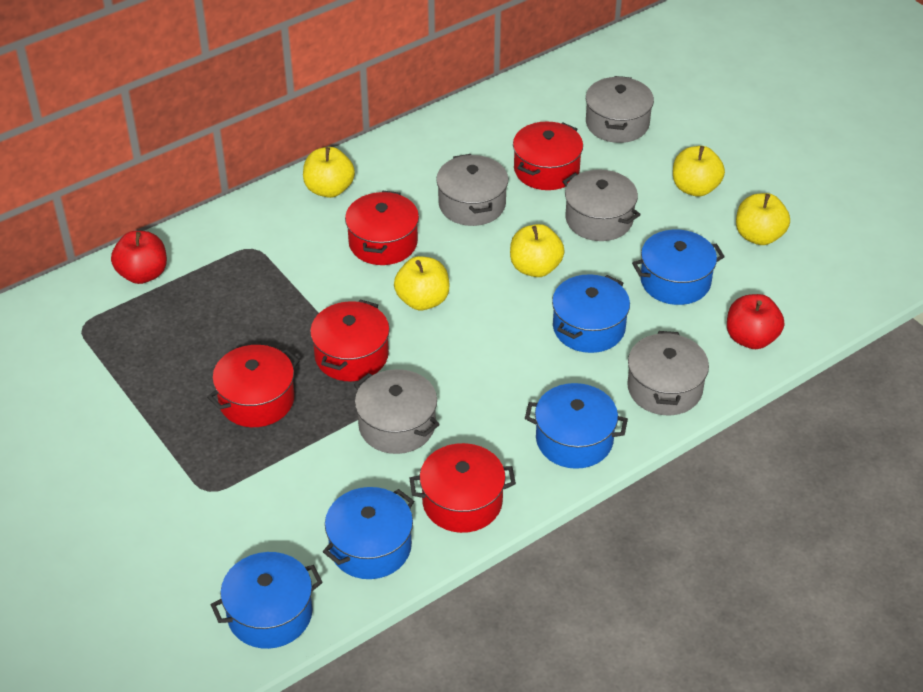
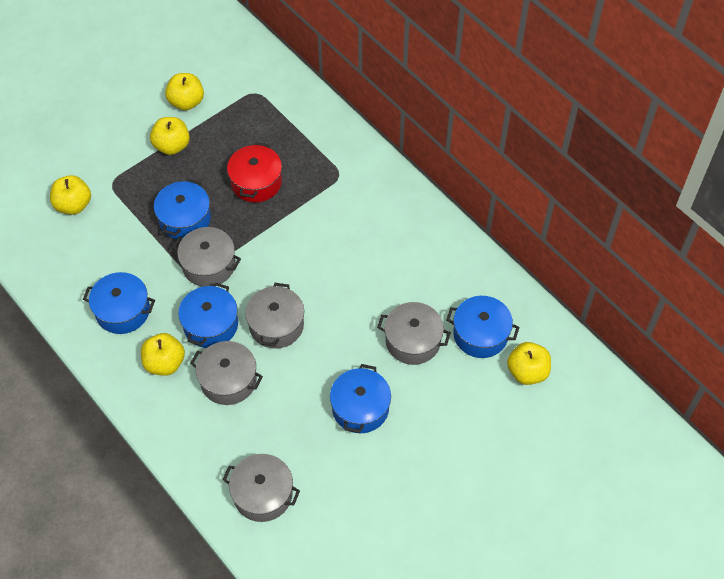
red apple: 2 -> 0
red pot: 5 -> 1

